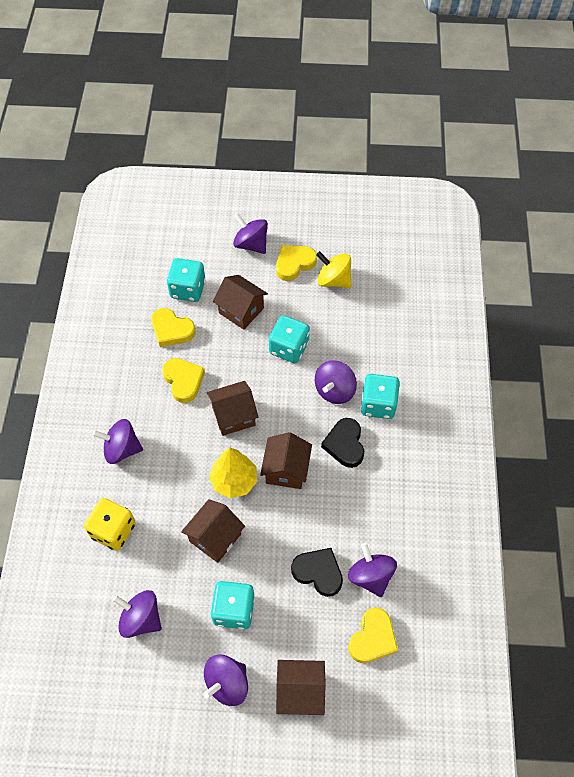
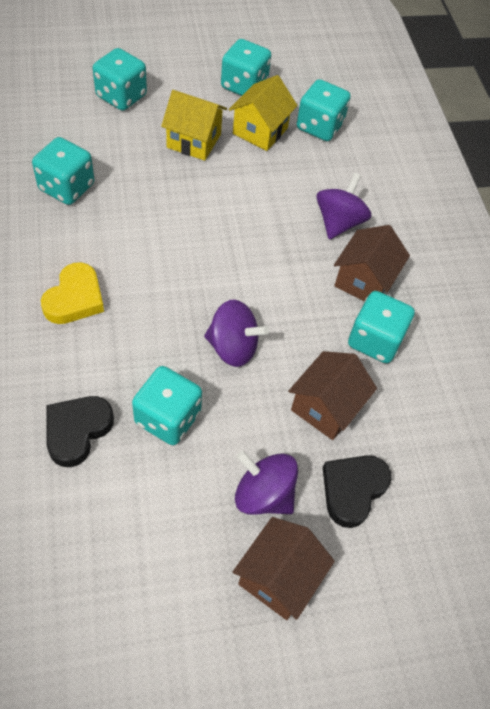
brown house: 5 -> 3
purple spinning top: 6 -> 3
turquoise dice: 4 -> 6
yellow dice: 1 -> 0
yellow heart: 4 -> 1
yellow house: 0 -> 2
yellow spinning top: 1 -> 0
yellow tree: 1 -> 0

